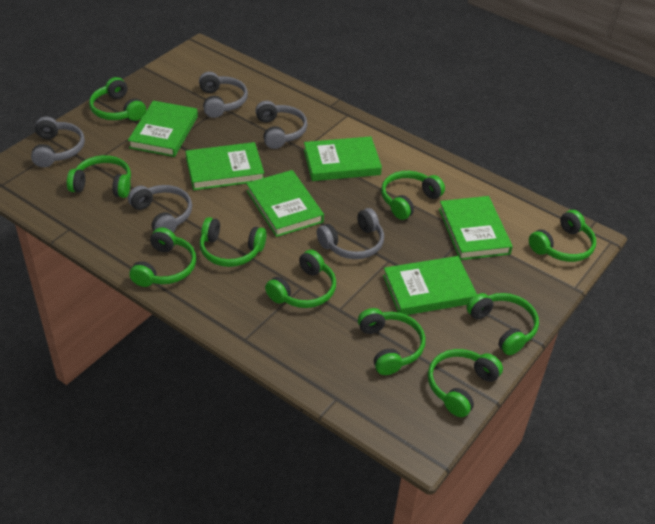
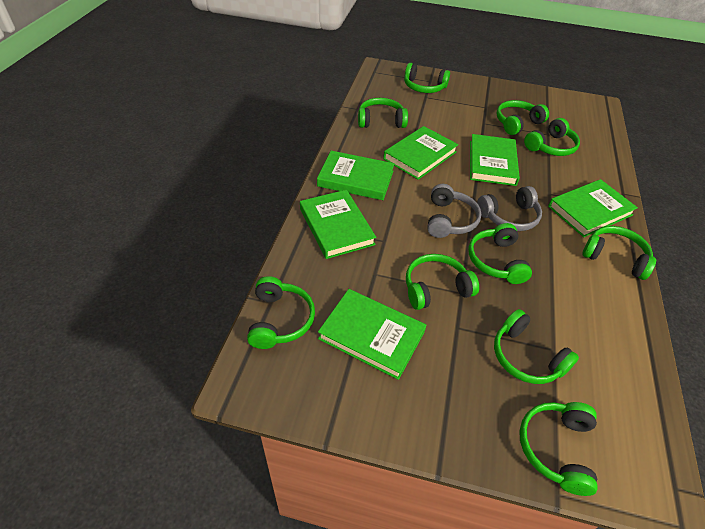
grey headphones: 5 -> 2

